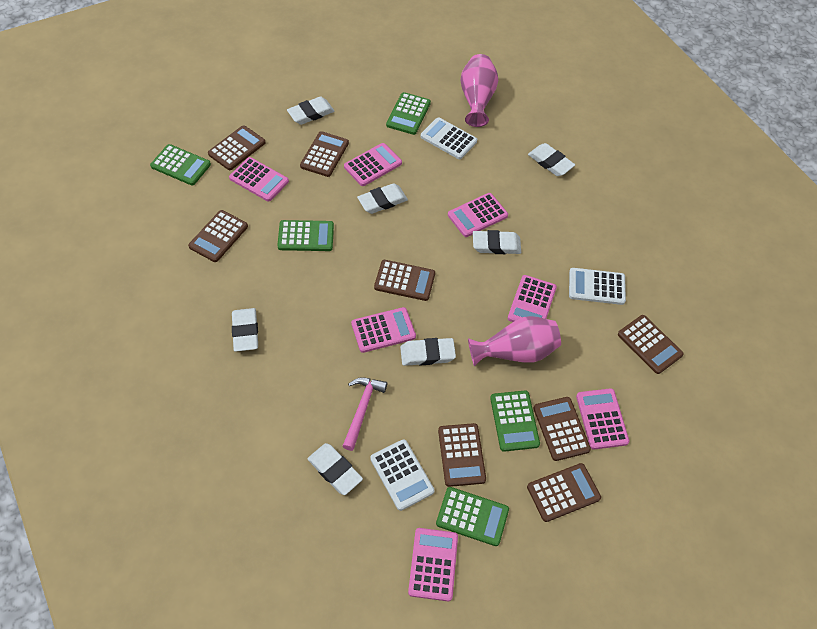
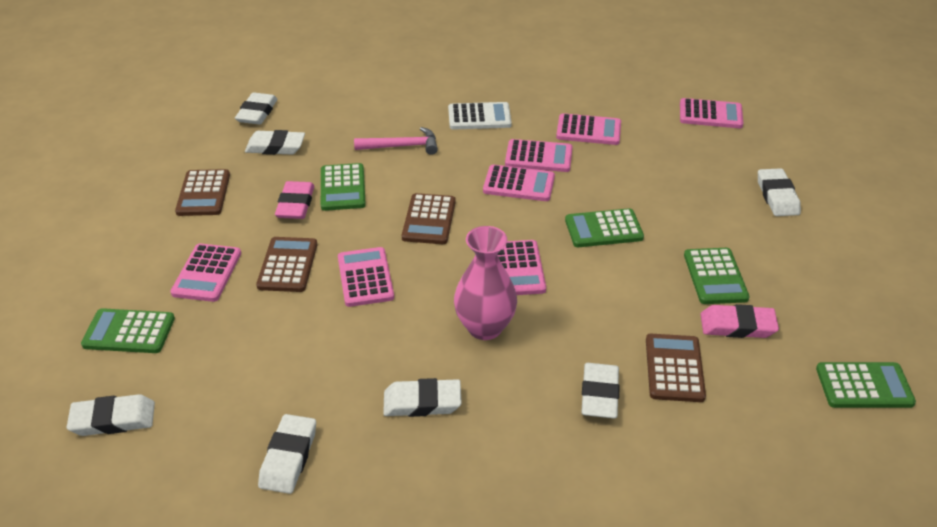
brown calculator: 8 -> 4
pink eraser: 0 -> 2
pink vase: 2 -> 1
white calculator: 3 -> 1

